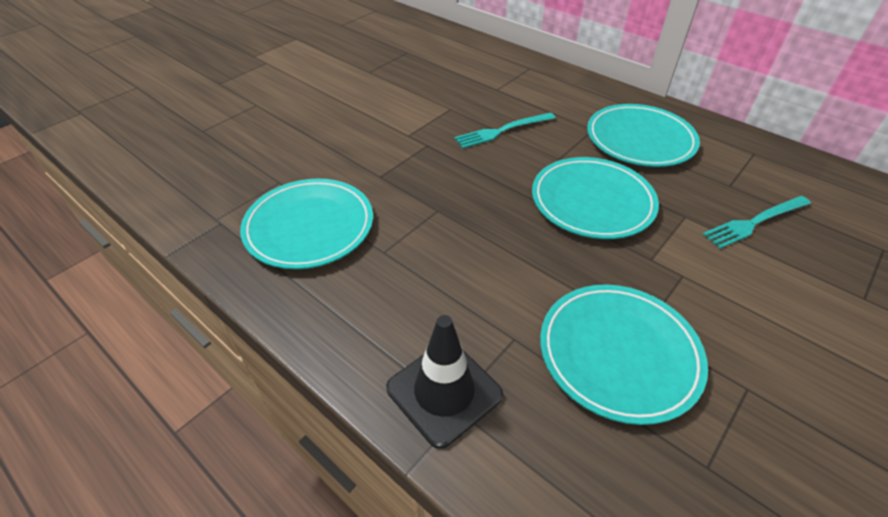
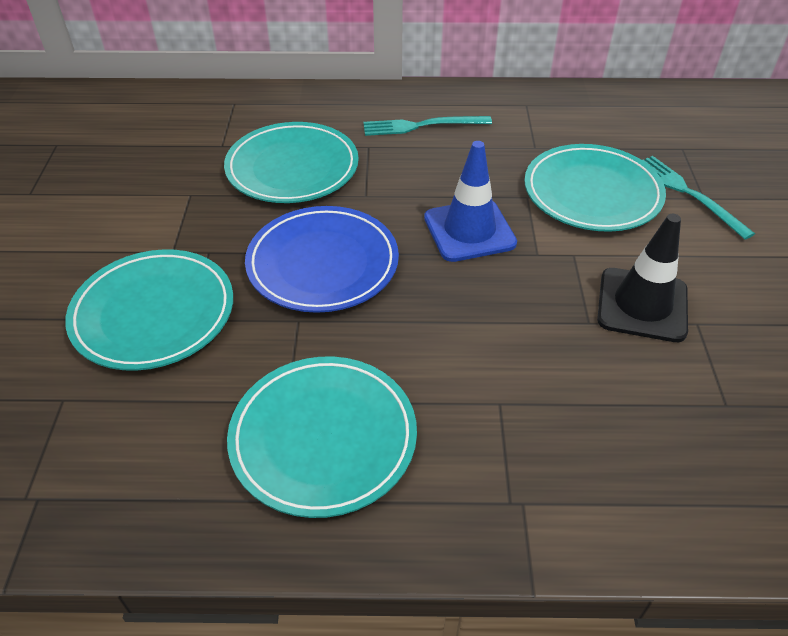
blue plate: 0 -> 1
blue traffic cone: 0 -> 1

